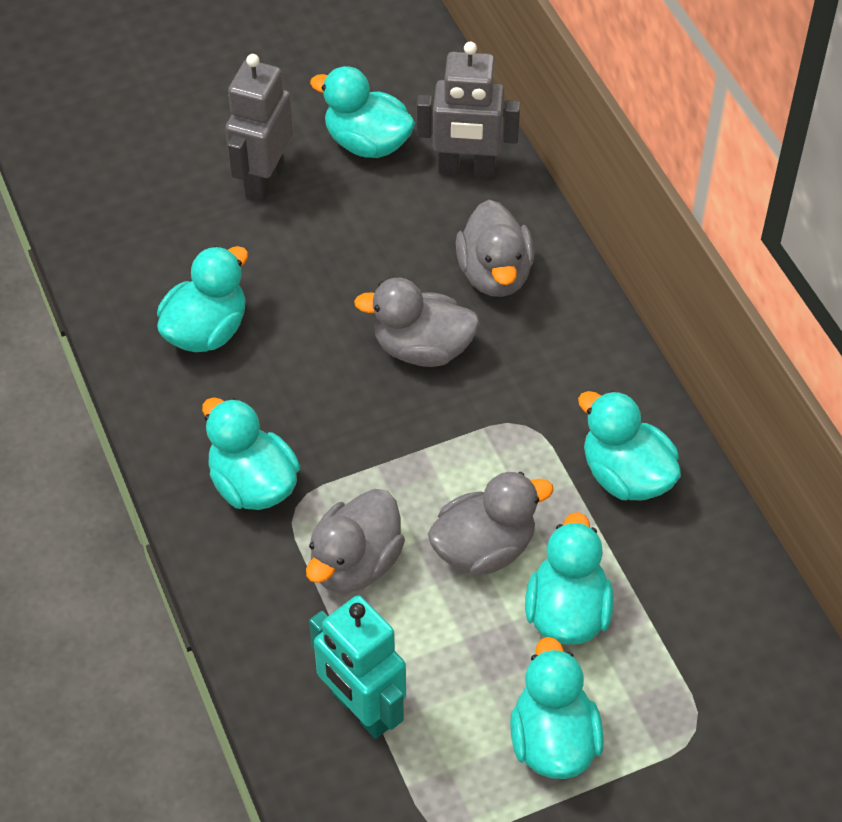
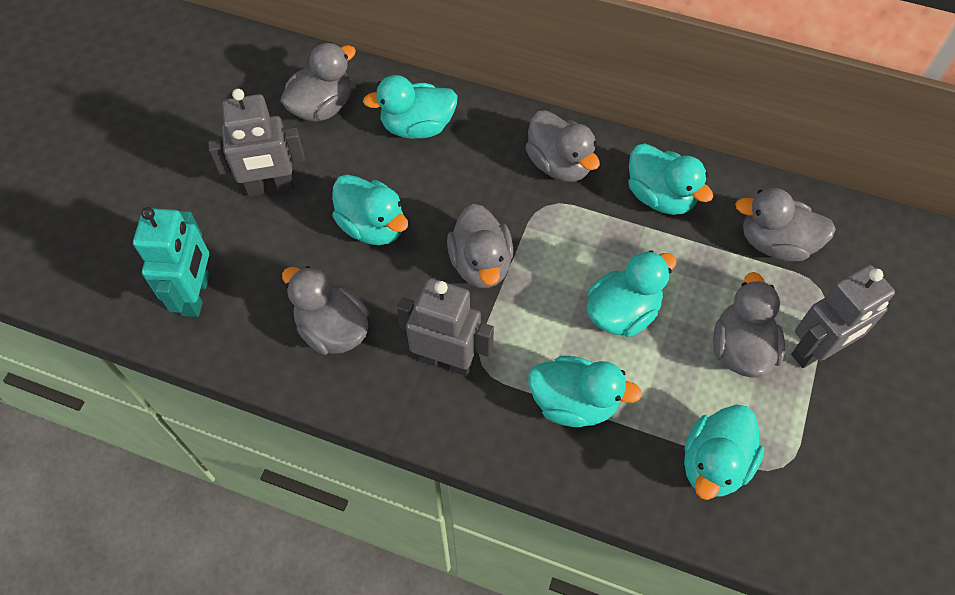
grey duck: 4 -> 6
grey robot: 2 -> 3

